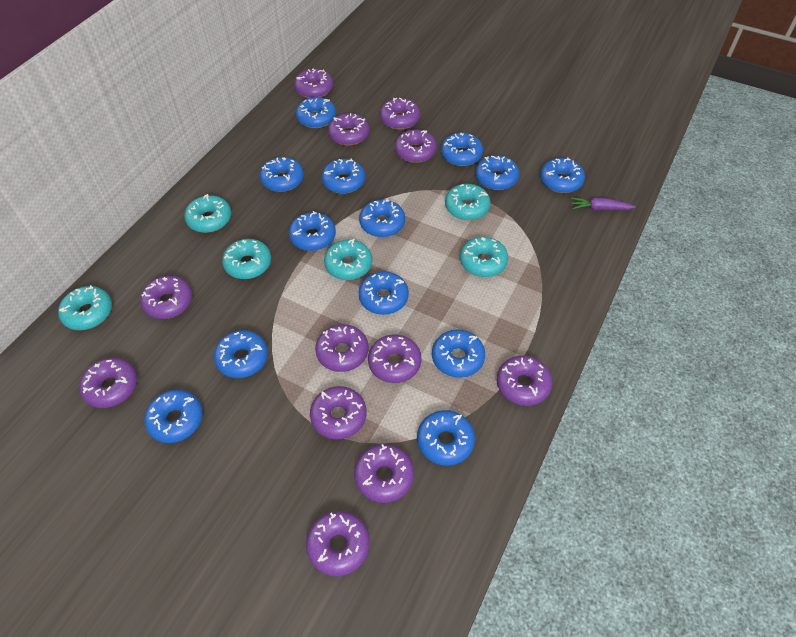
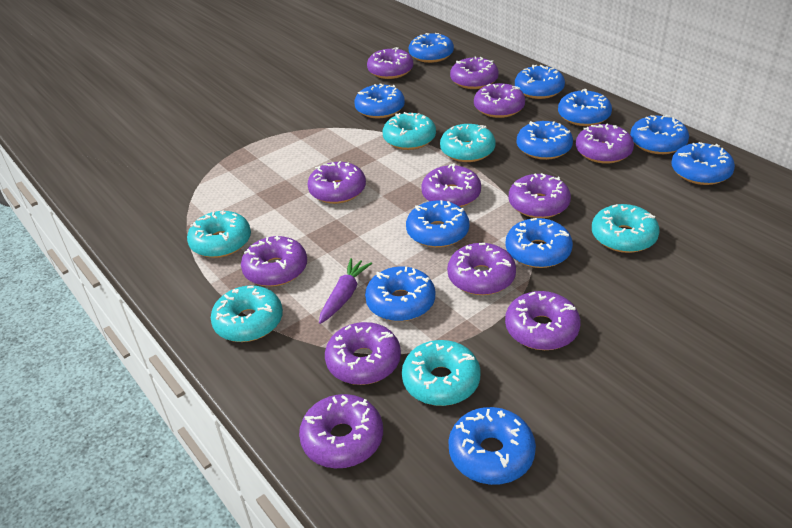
blue donut: 13 -> 11

